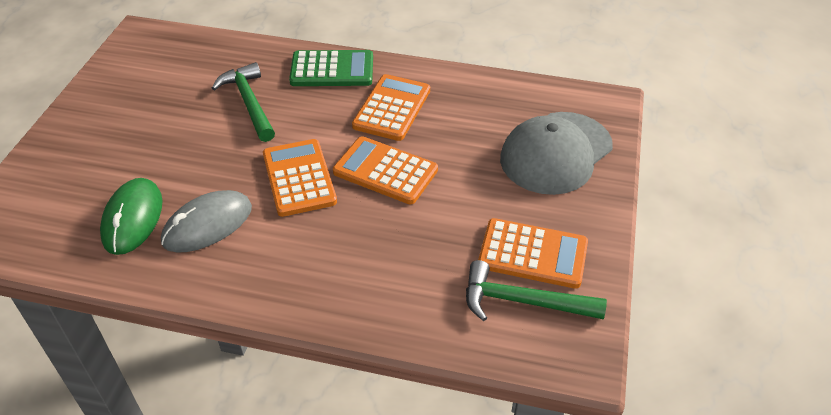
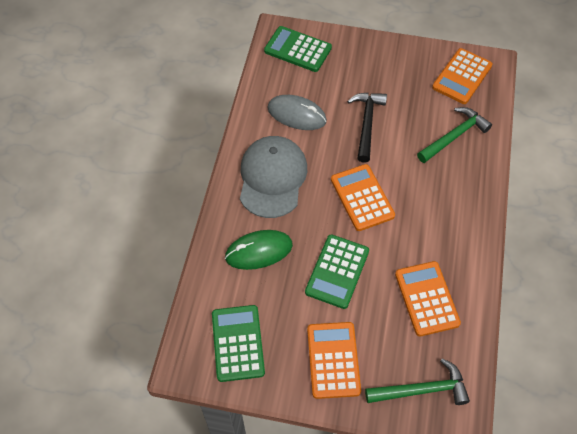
black hammer: 0 -> 1
green calculator: 1 -> 3

